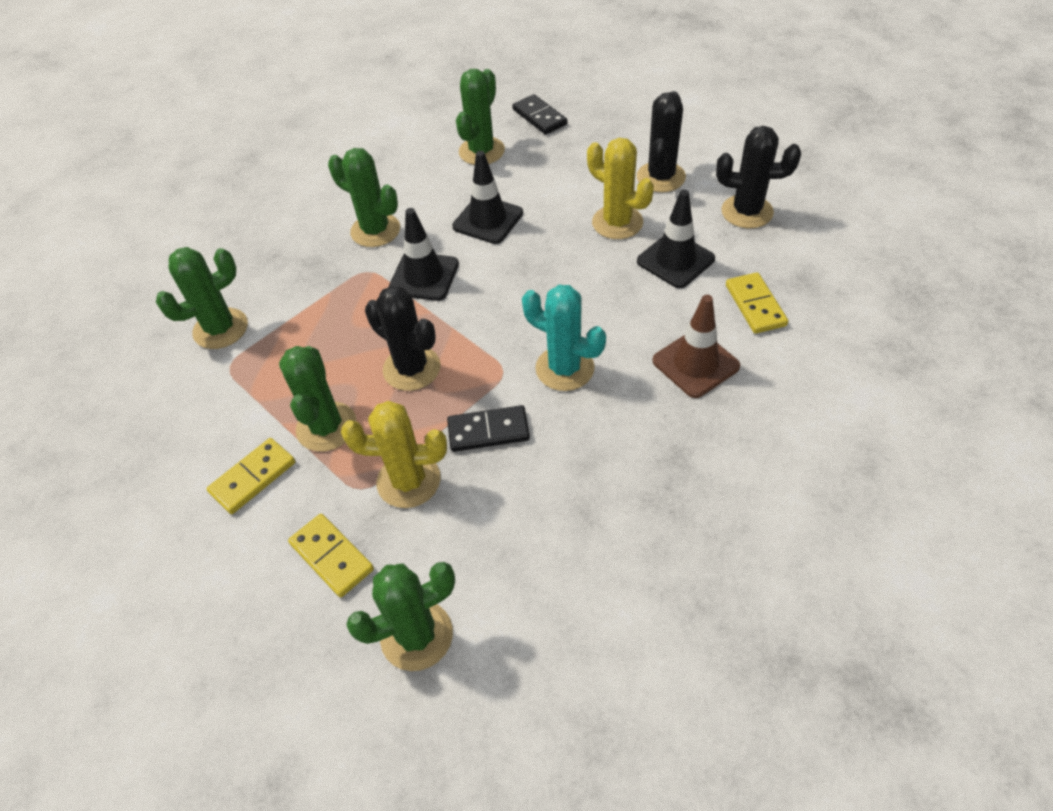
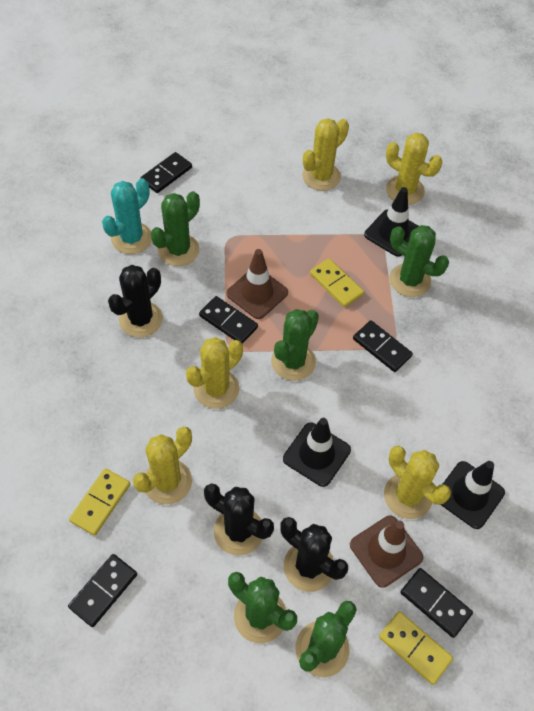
black domino: 2 -> 5
brown traffic cone: 1 -> 2
yellow cactus: 2 -> 5

